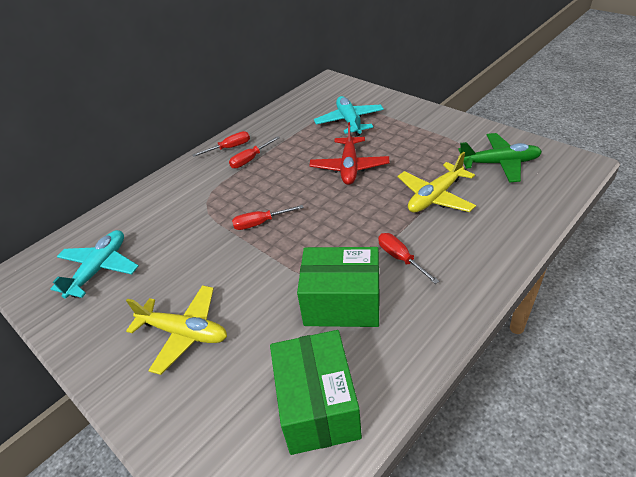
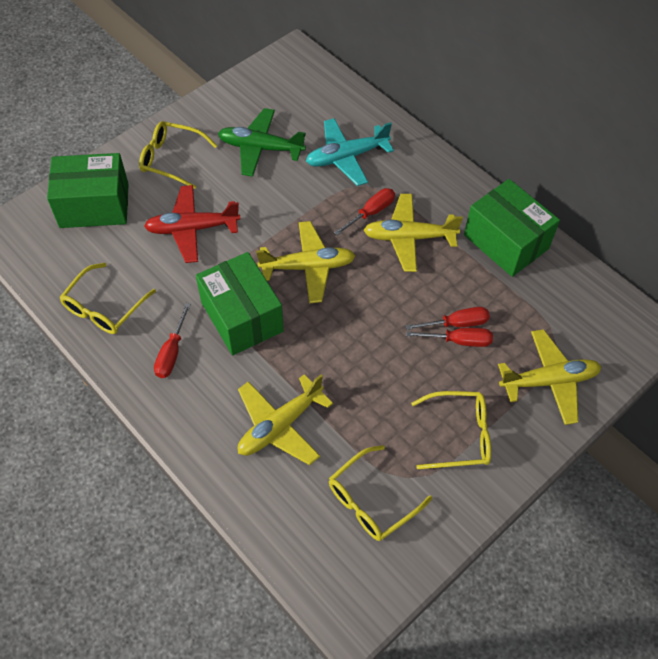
green box: 2 -> 3
turquoise plane: 2 -> 1
yellow glasses: 0 -> 4
yellow plane: 2 -> 4

